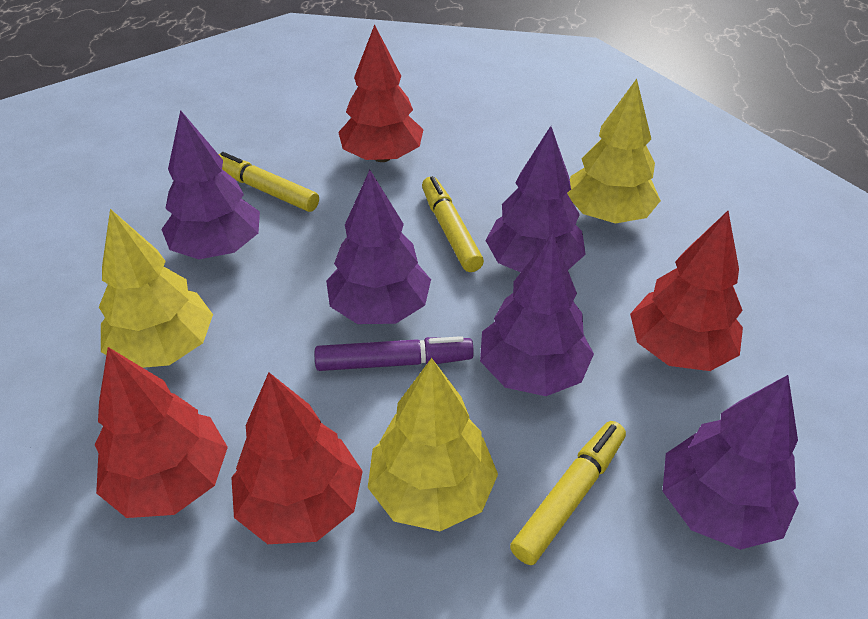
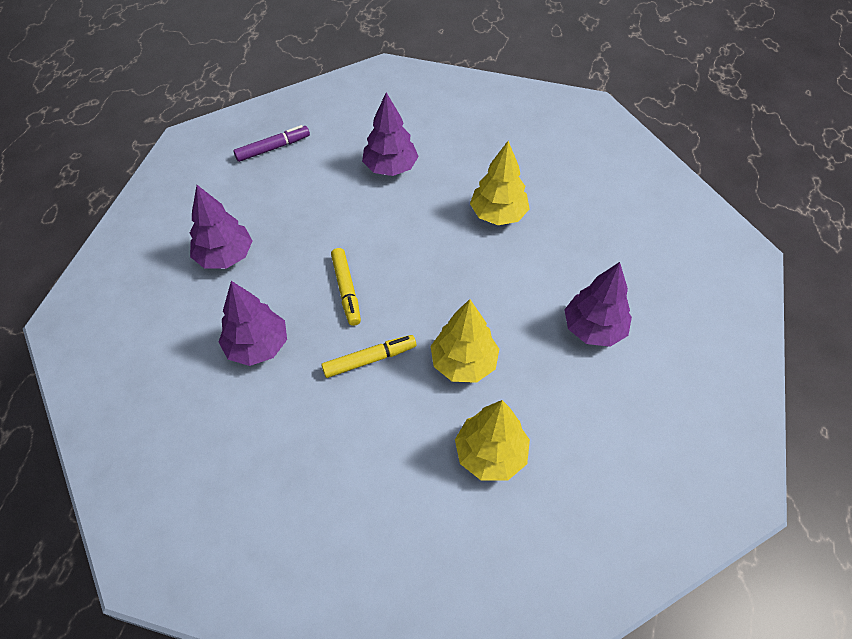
purple tree: 5 -> 4
red tree: 4 -> 0
yellow marker: 3 -> 2

